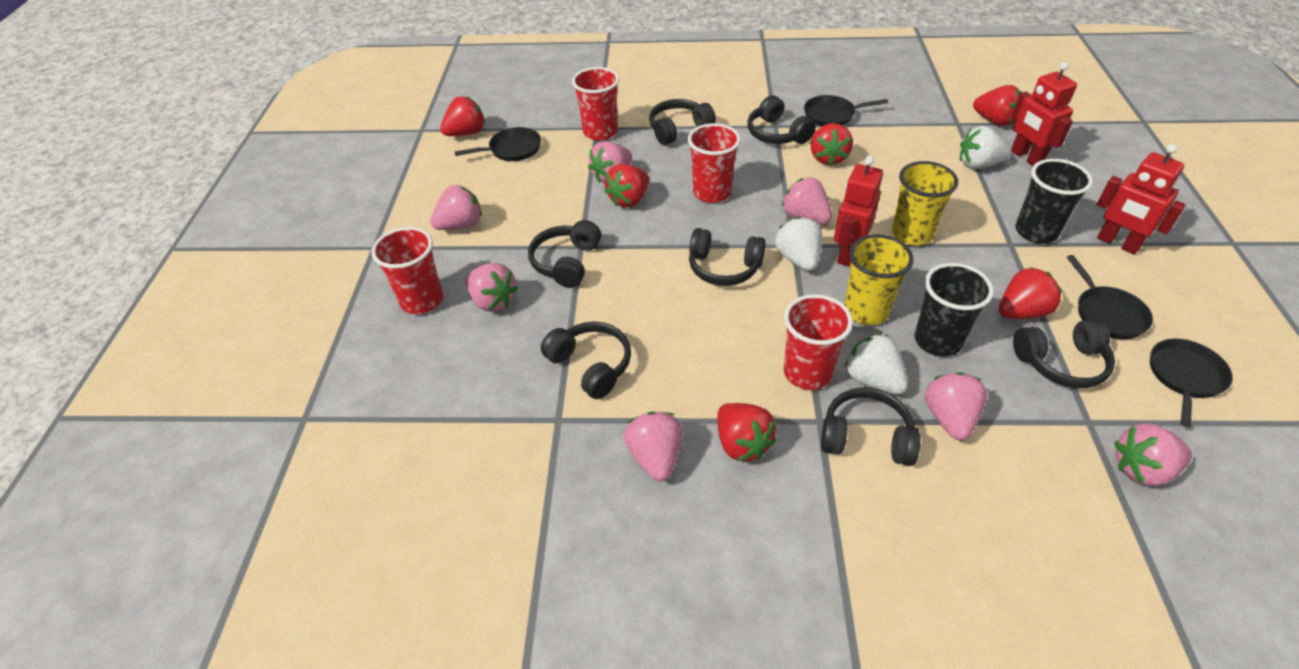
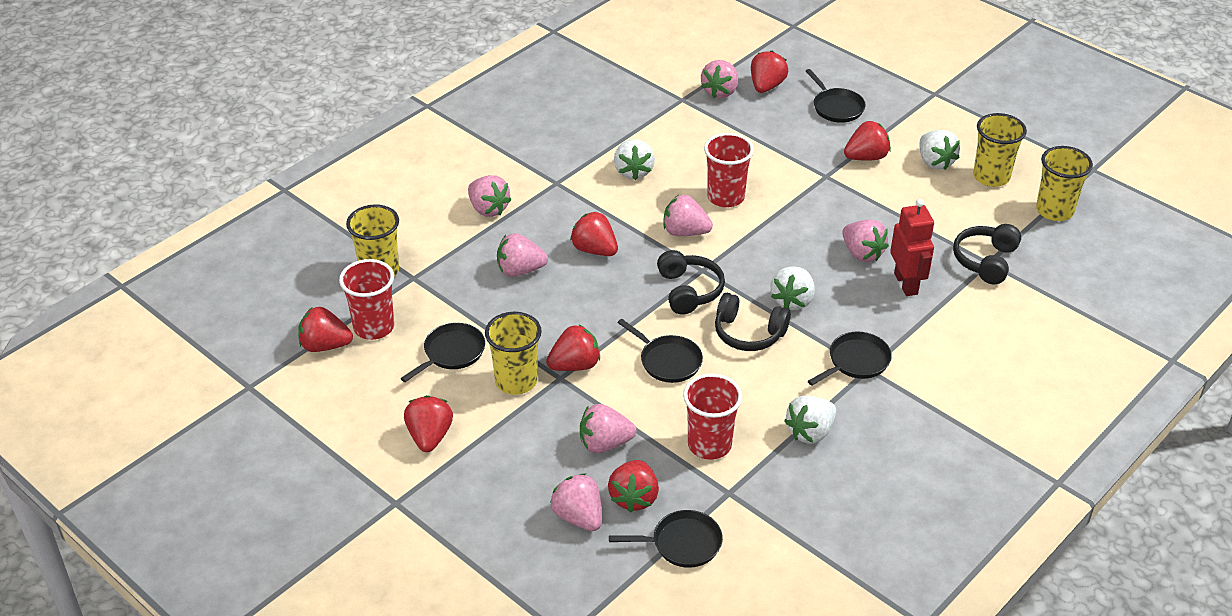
black cup: 2 -> 0
black headphones: 7 -> 3
black pan: 4 -> 5
red cup: 4 -> 3
red robot: 3 -> 1
red strawberry: 6 -> 7
white strawberry: 3 -> 4
yellow cup: 2 -> 4

